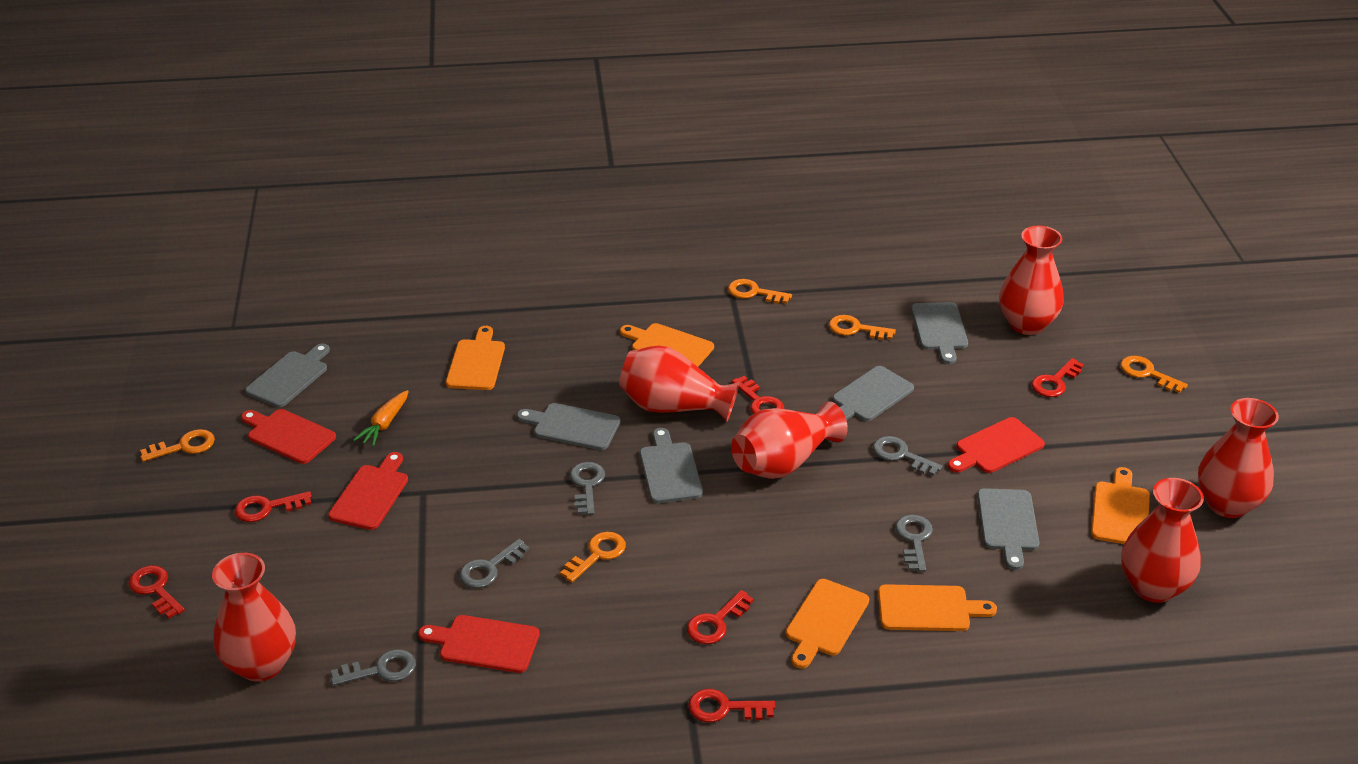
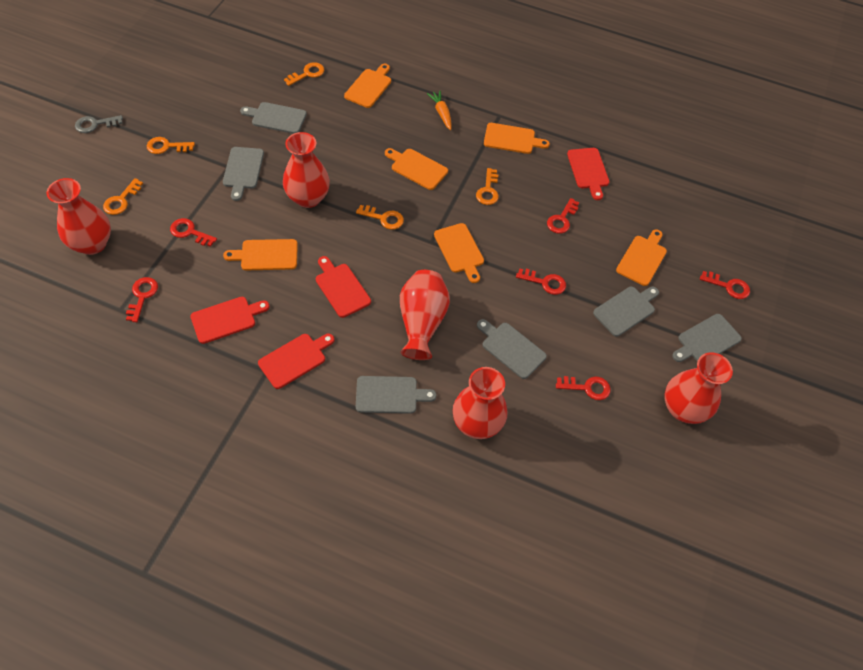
grey key: 5 -> 1
orange cutting board: 5 -> 6
red vase: 6 -> 5

